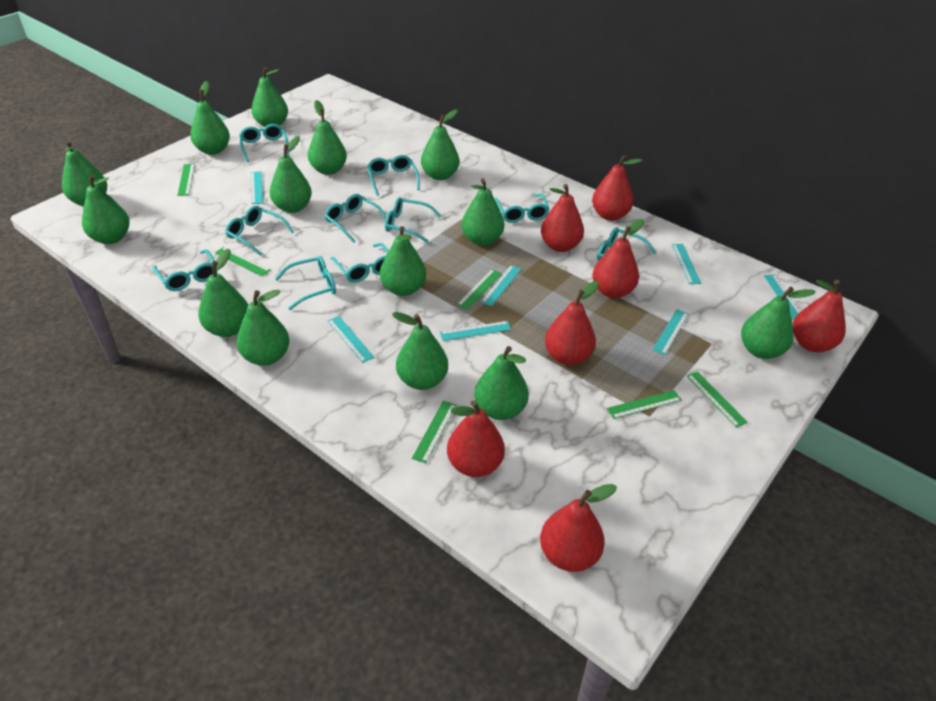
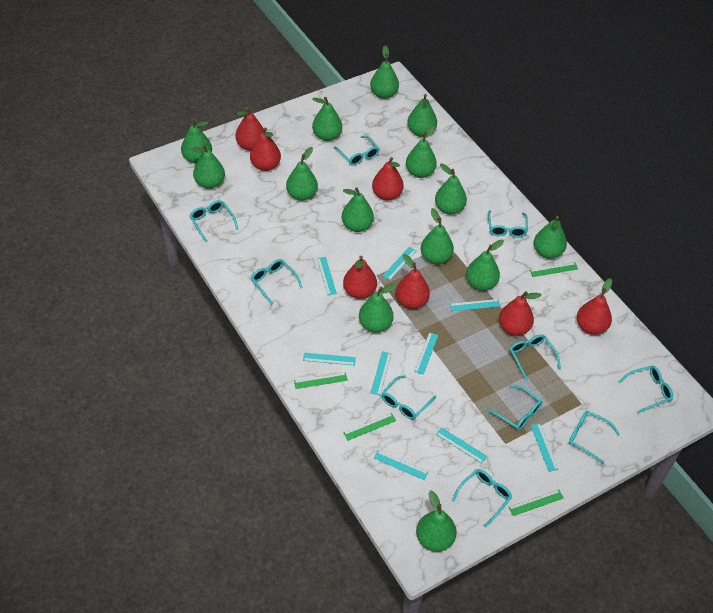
green ruler: 6 -> 4
turquoise ruler: 7 -> 9

